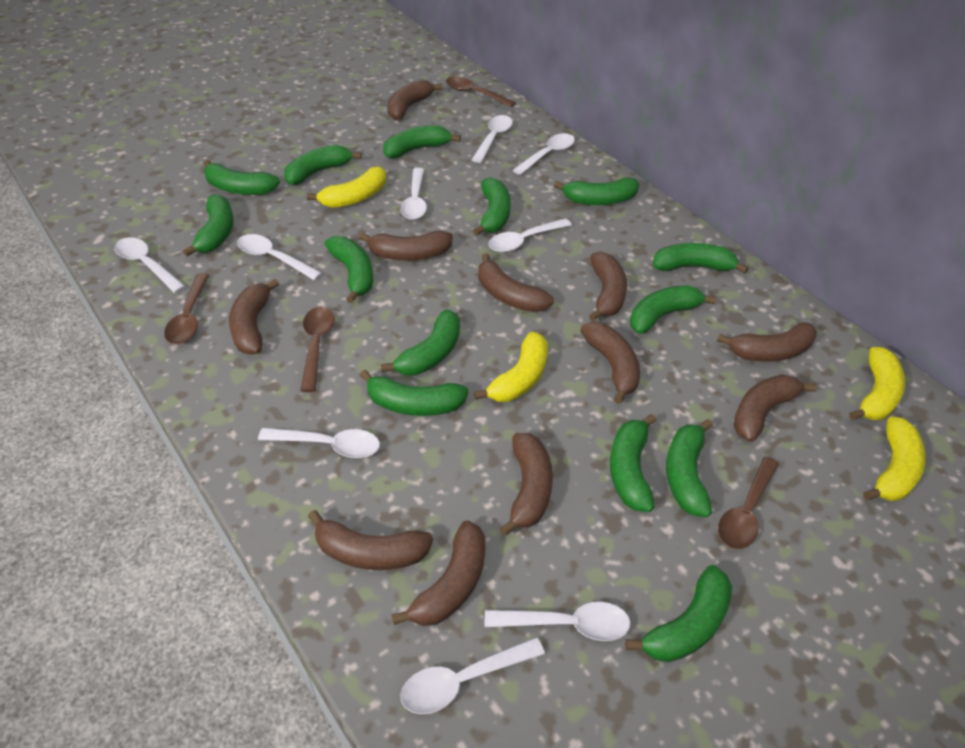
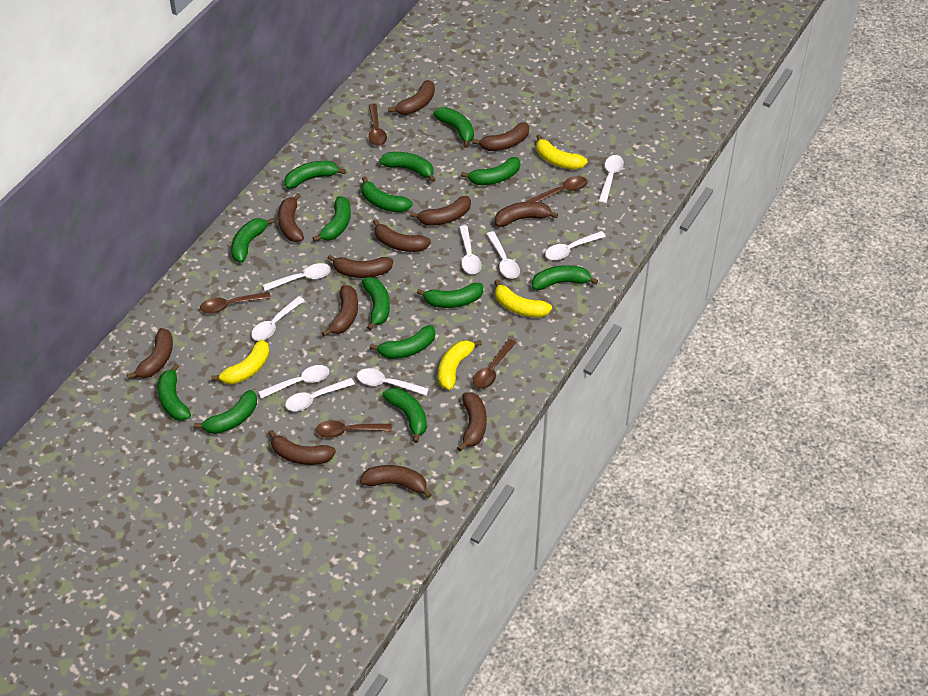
brown banana: 11 -> 12
brown spoon: 4 -> 5

